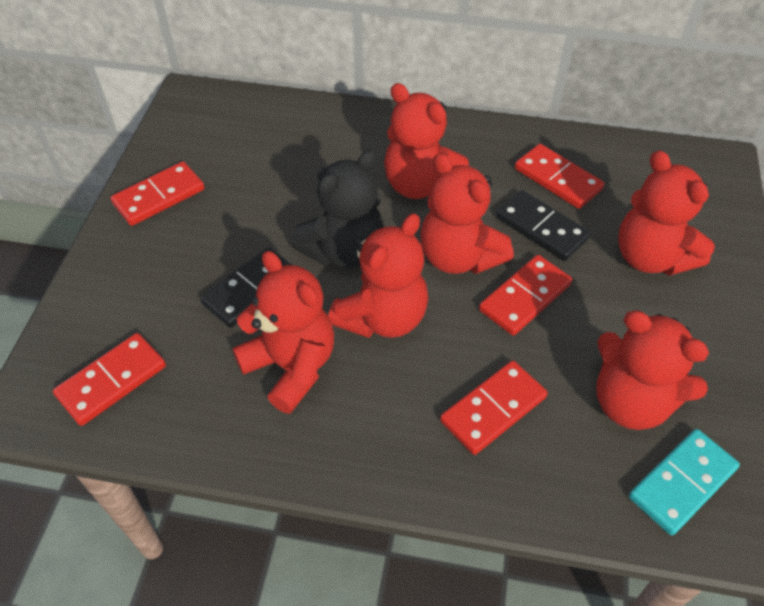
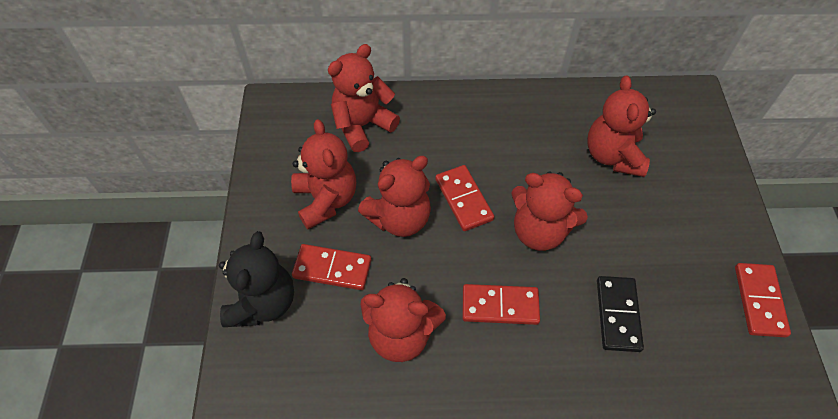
black domino: 2 -> 1
red domino: 5 -> 4
turquoise domino: 1 -> 0

